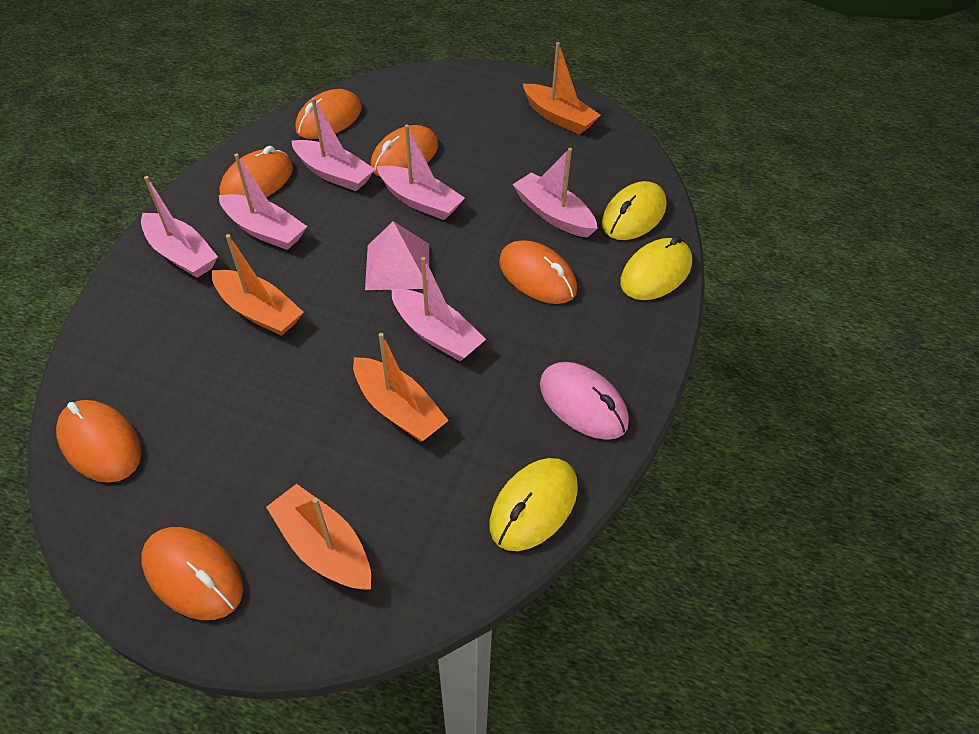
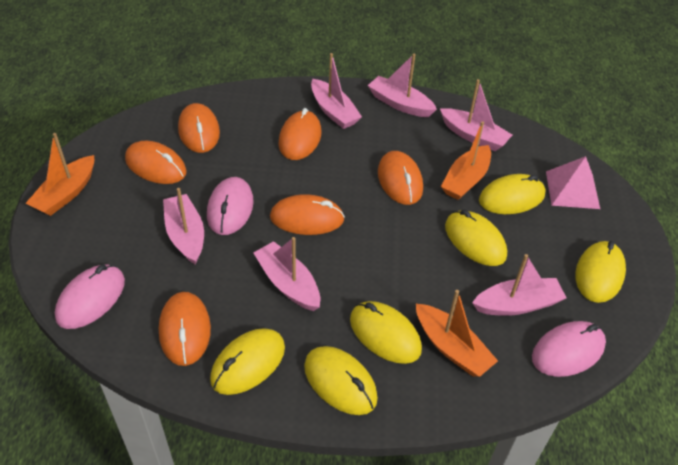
orange boat: 4 -> 3
pink mouse: 1 -> 3
yellow mouse: 3 -> 6

